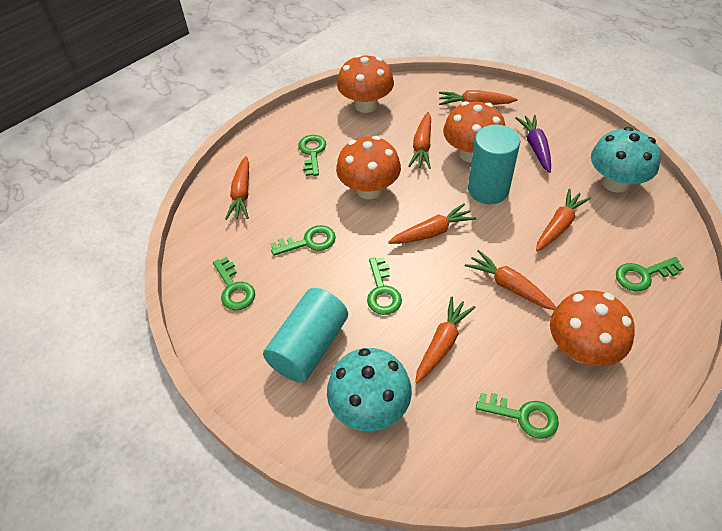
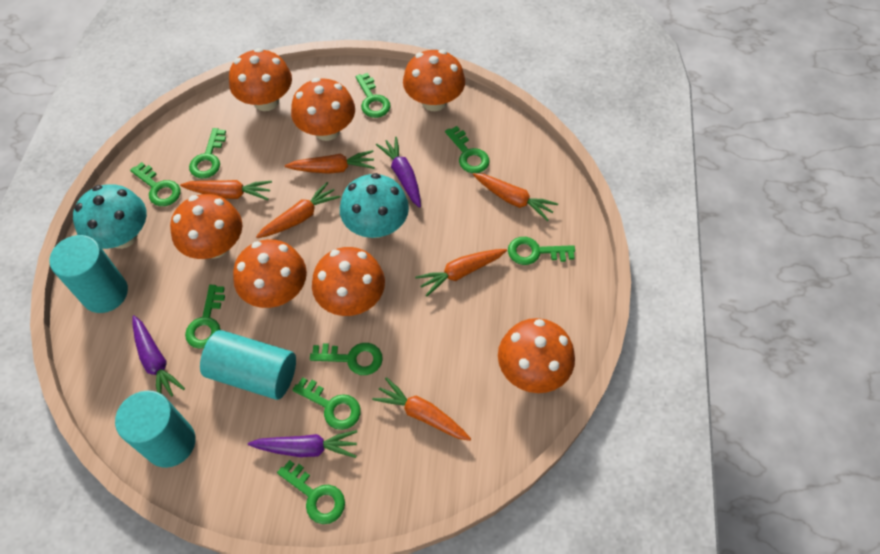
green key: 6 -> 9
orange carrot: 7 -> 6
orange mushroom: 4 -> 7
purple carrot: 1 -> 3
turquoise cylinder: 2 -> 3

